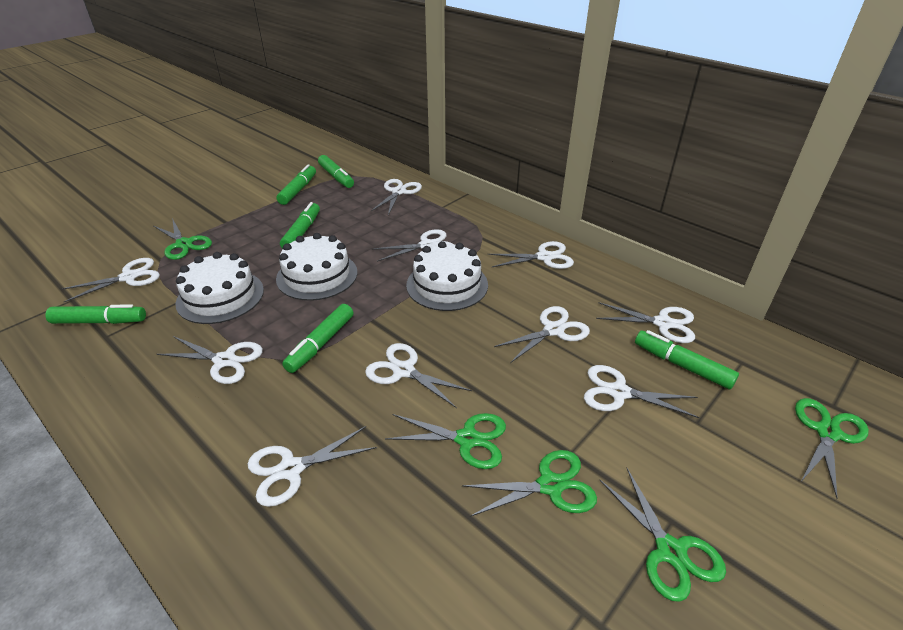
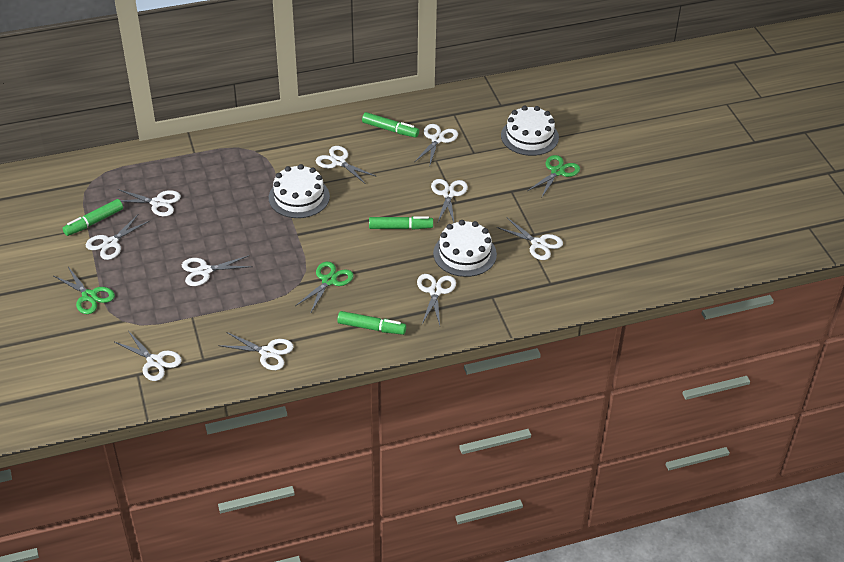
green marker: 6 -> 4
green scissors: 5 -> 3

